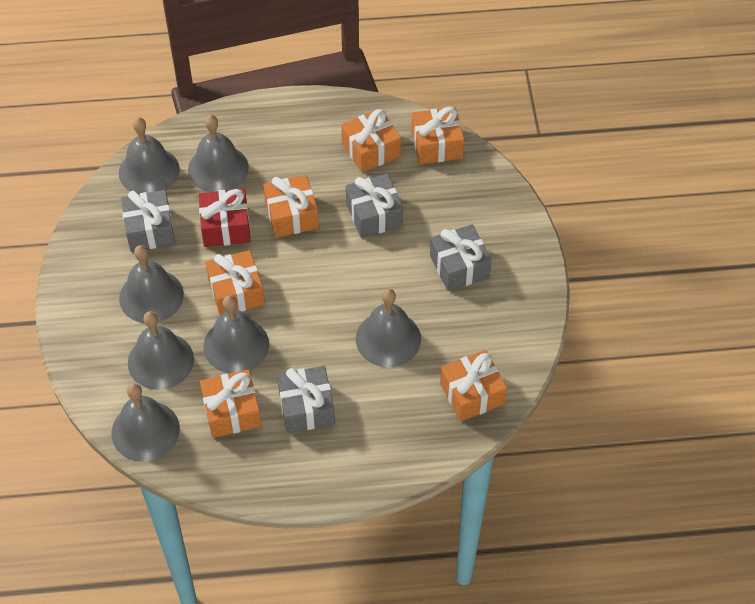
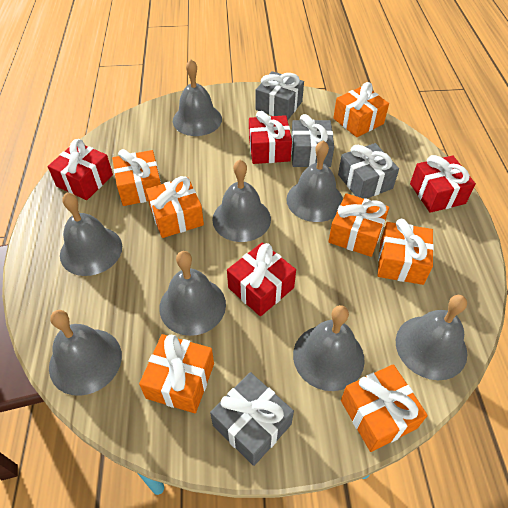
grey bell: 7 -> 8
orange gift: 6 -> 7
red gift: 1 -> 4

